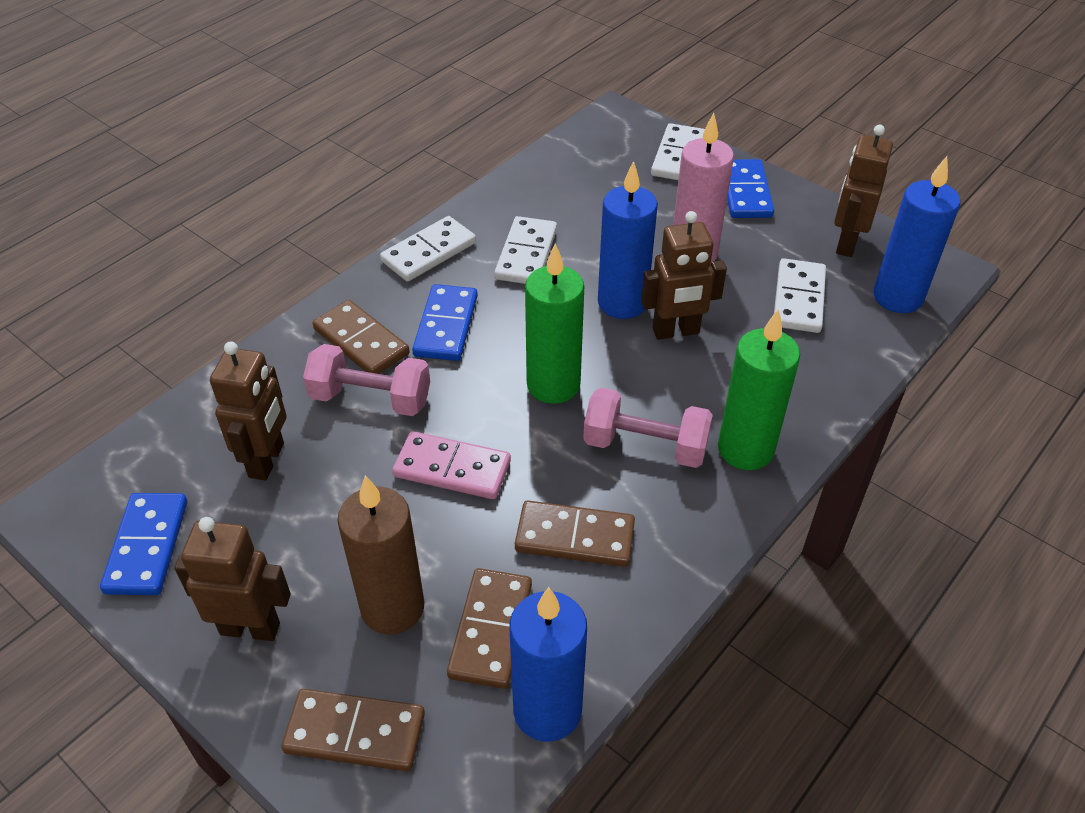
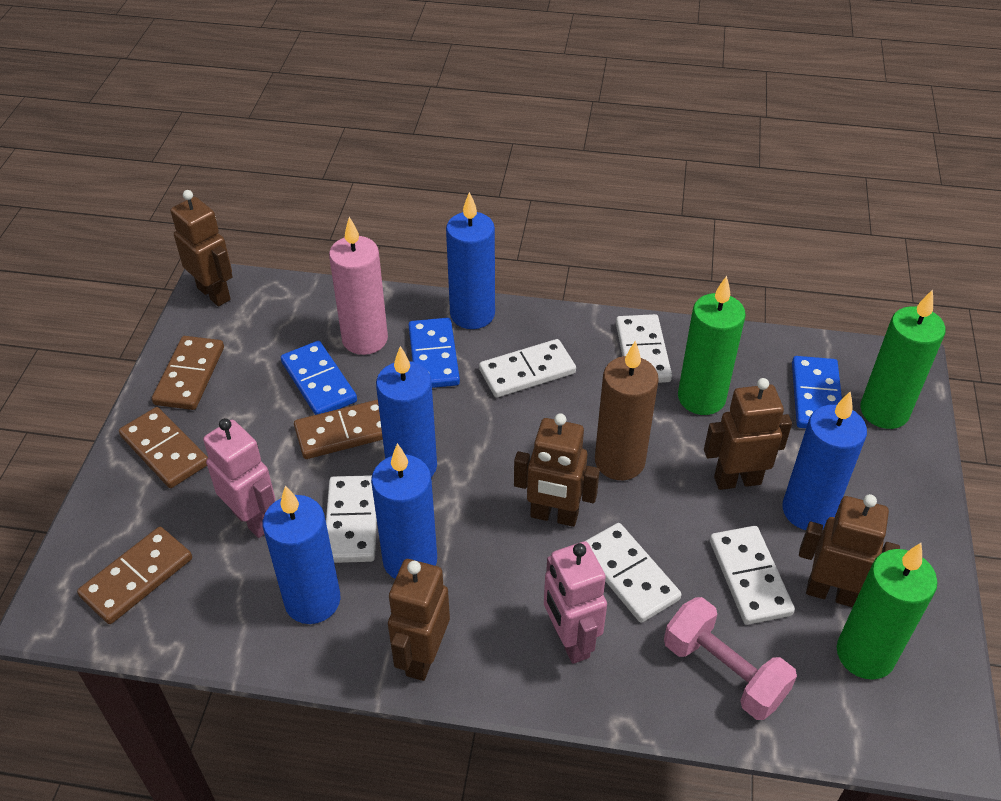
blue candle: 3 -> 5
brown robot: 4 -> 5
green candle: 2 -> 3
pink domino: 1 -> 0
pink dumbbell: 2 -> 1
pink robot: 0 -> 2
white domino: 4 -> 5

